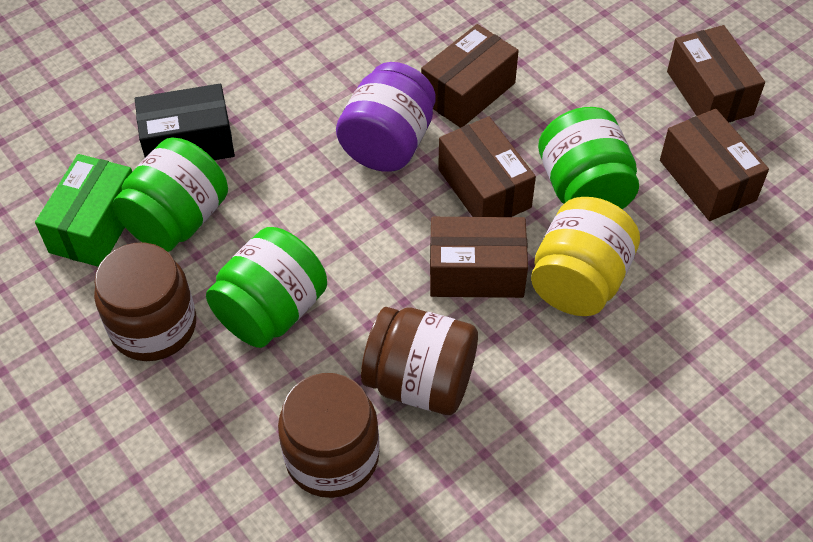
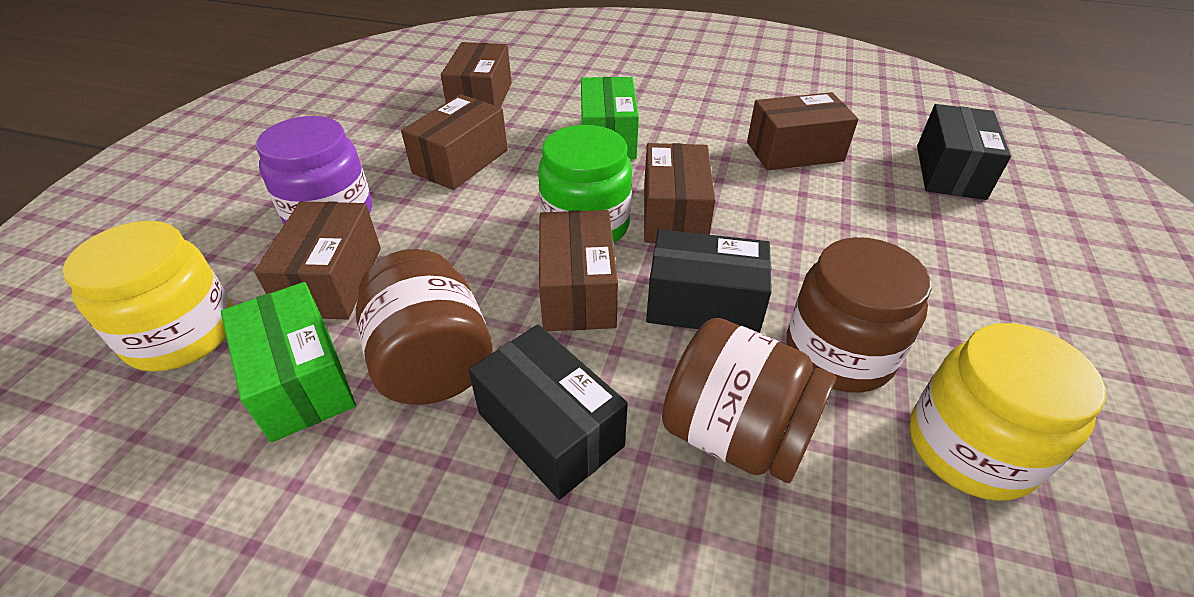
black box: 1 -> 3
brown box: 5 -> 6
green box: 1 -> 2
green jar: 3 -> 1
yellow jar: 1 -> 2

